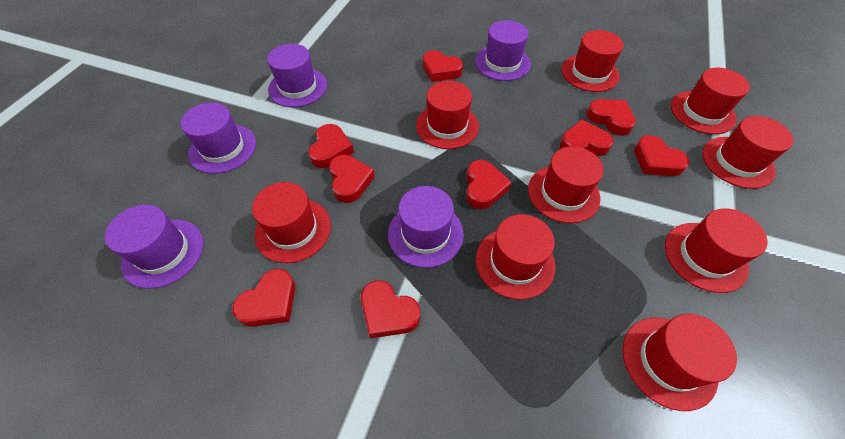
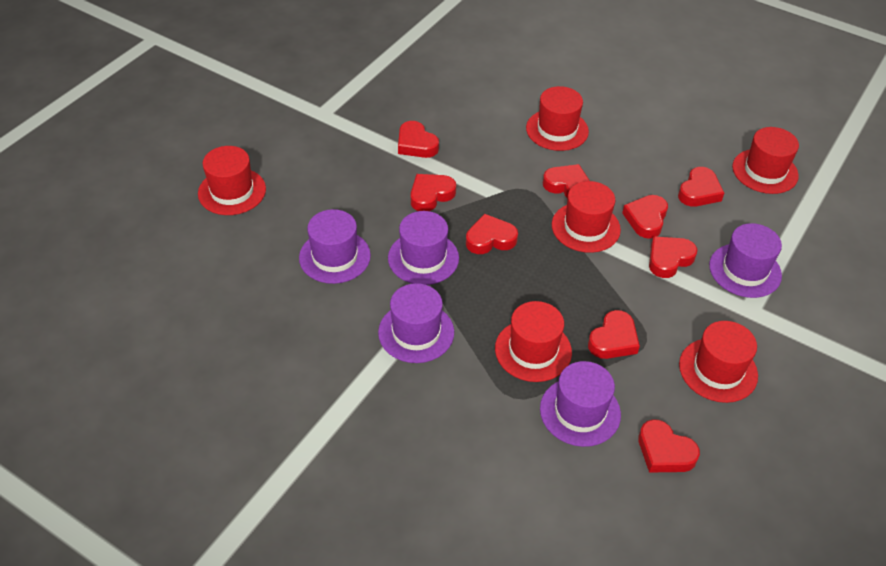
red hat: 9 -> 6

